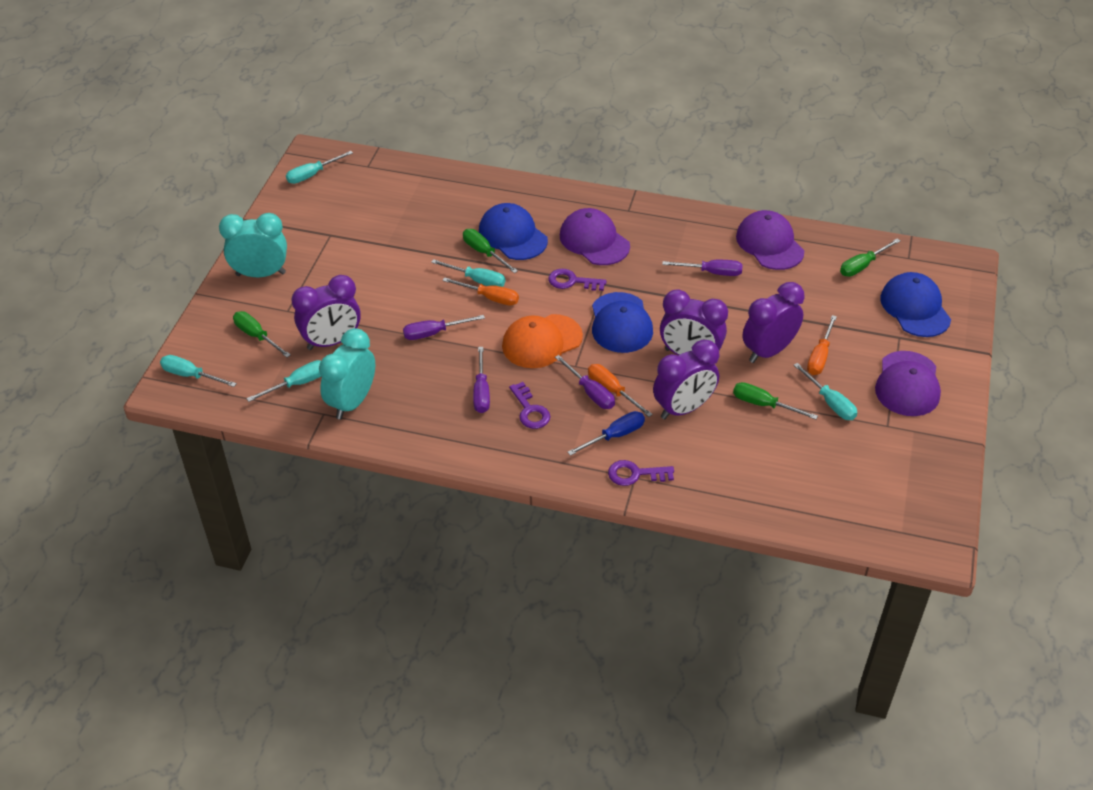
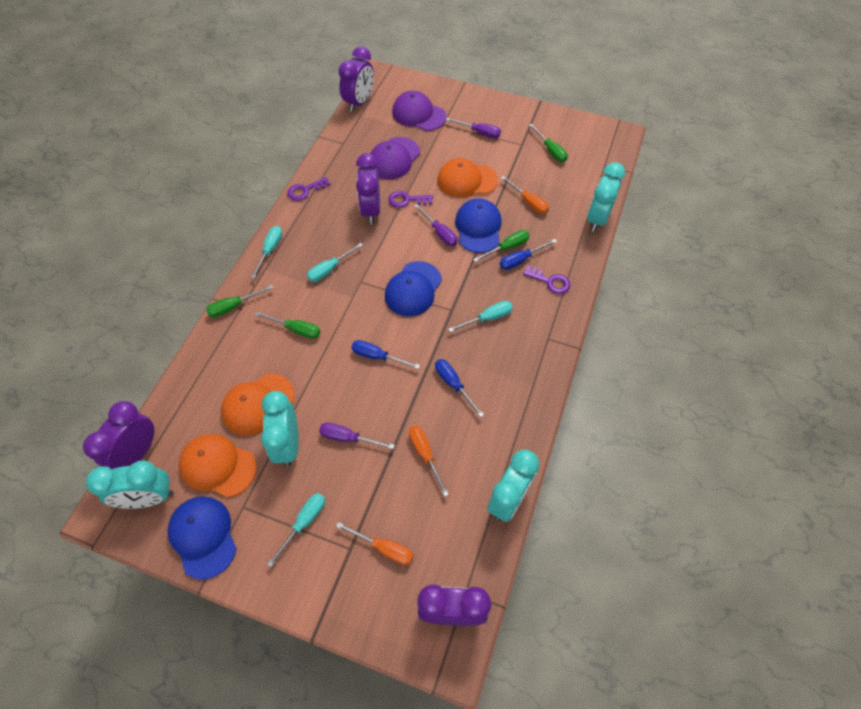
blue screwdriver: 1 -> 3
orange cap: 1 -> 3
purple cap: 3 -> 2
purple screwdriver: 4 -> 3
turquoise clock: 2 -> 4
turquoise screwdriver: 5 -> 4

